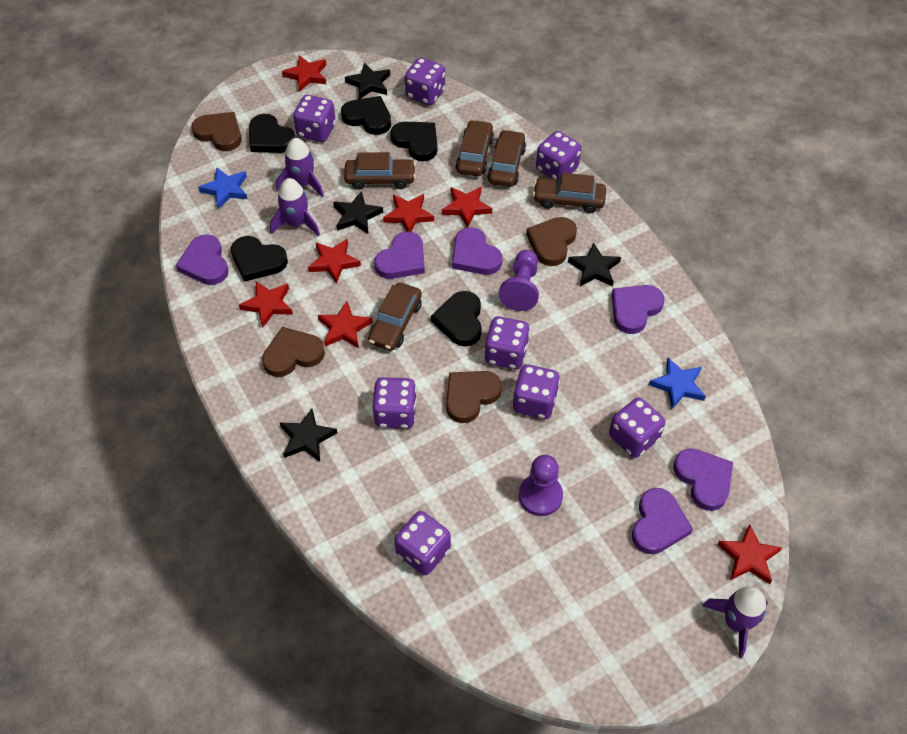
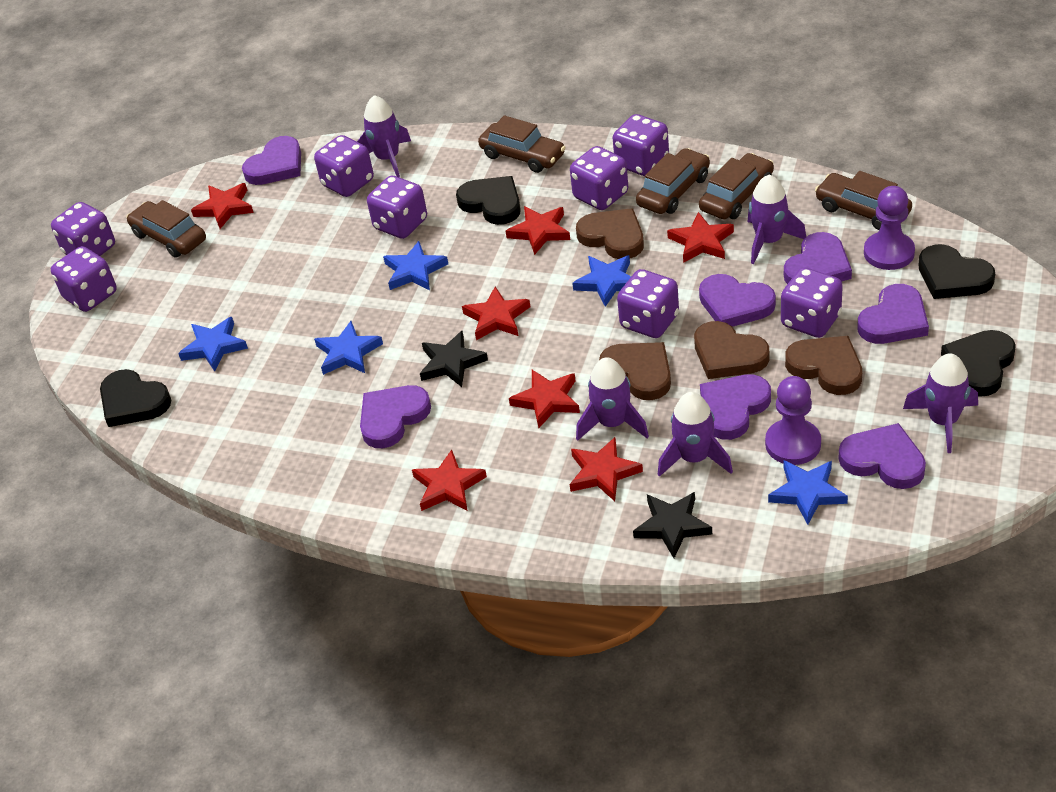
black heart: 5 -> 4
black star: 4 -> 2
blue star: 2 -> 5
purple heart: 6 -> 7
purple rocket: 3 -> 5

